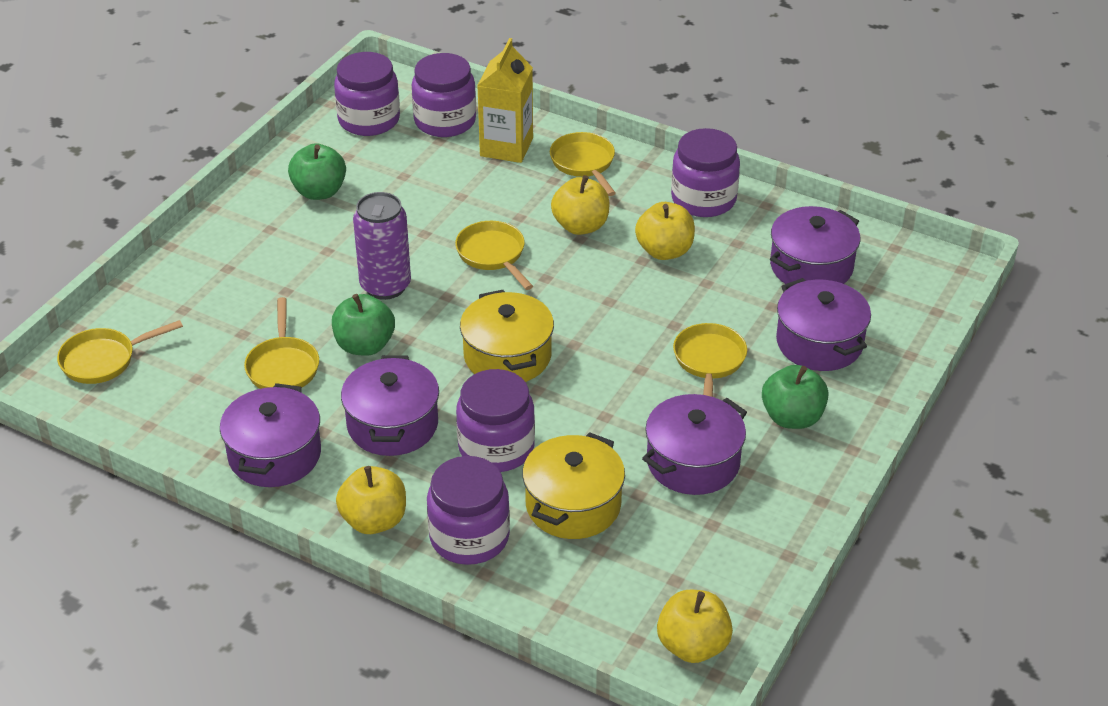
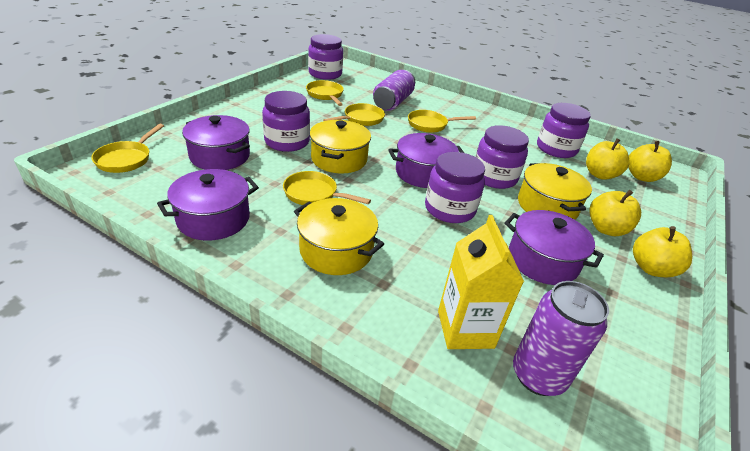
green apple: 3 -> 0
purple can: 1 -> 2
purple pot: 5 -> 4
yellow pot: 2 -> 3

